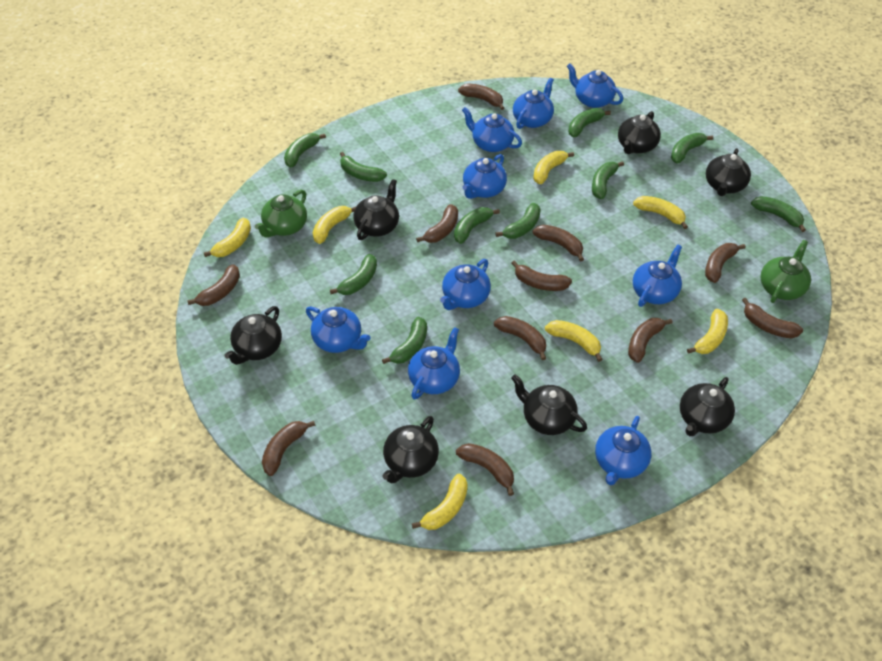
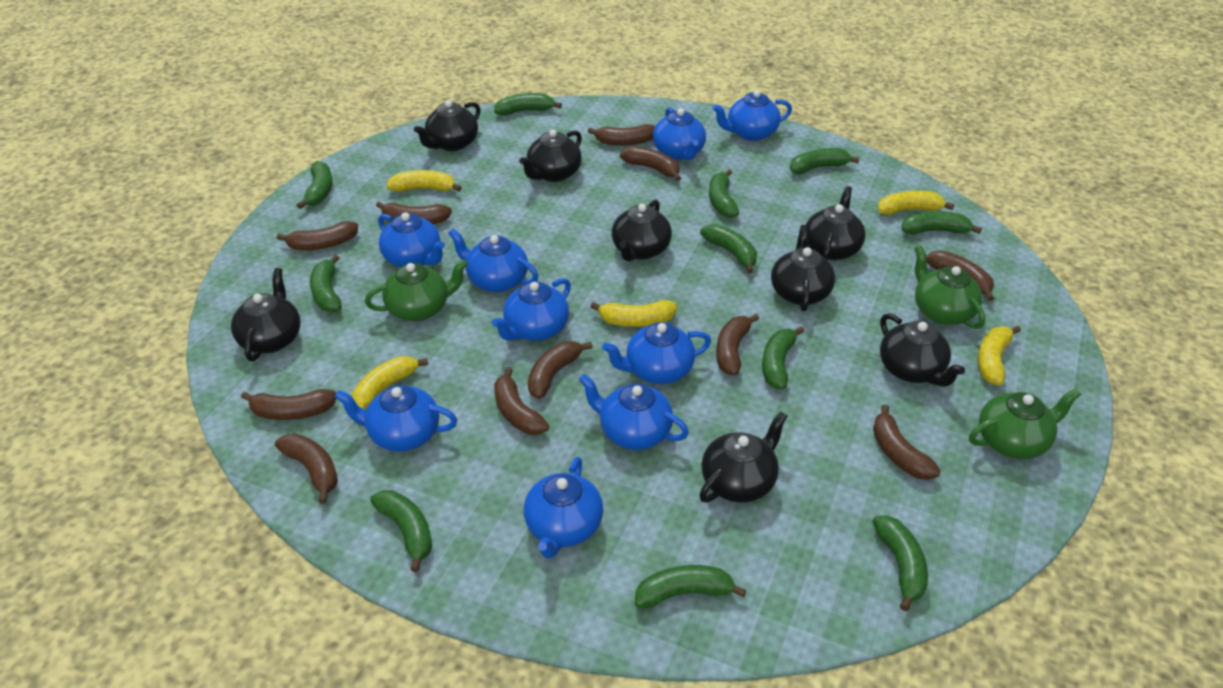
black teapot: 7 -> 8
green banana: 10 -> 11
green teapot: 2 -> 3
yellow banana: 7 -> 5

